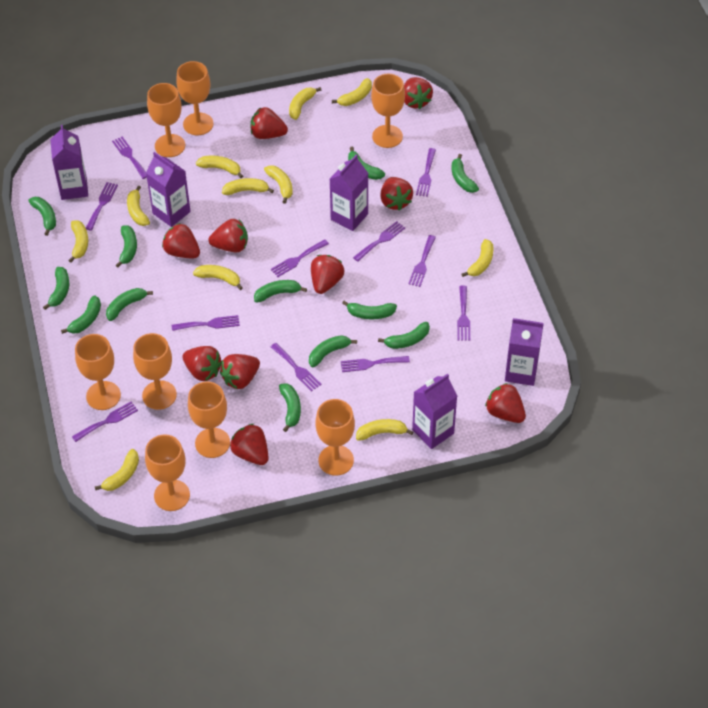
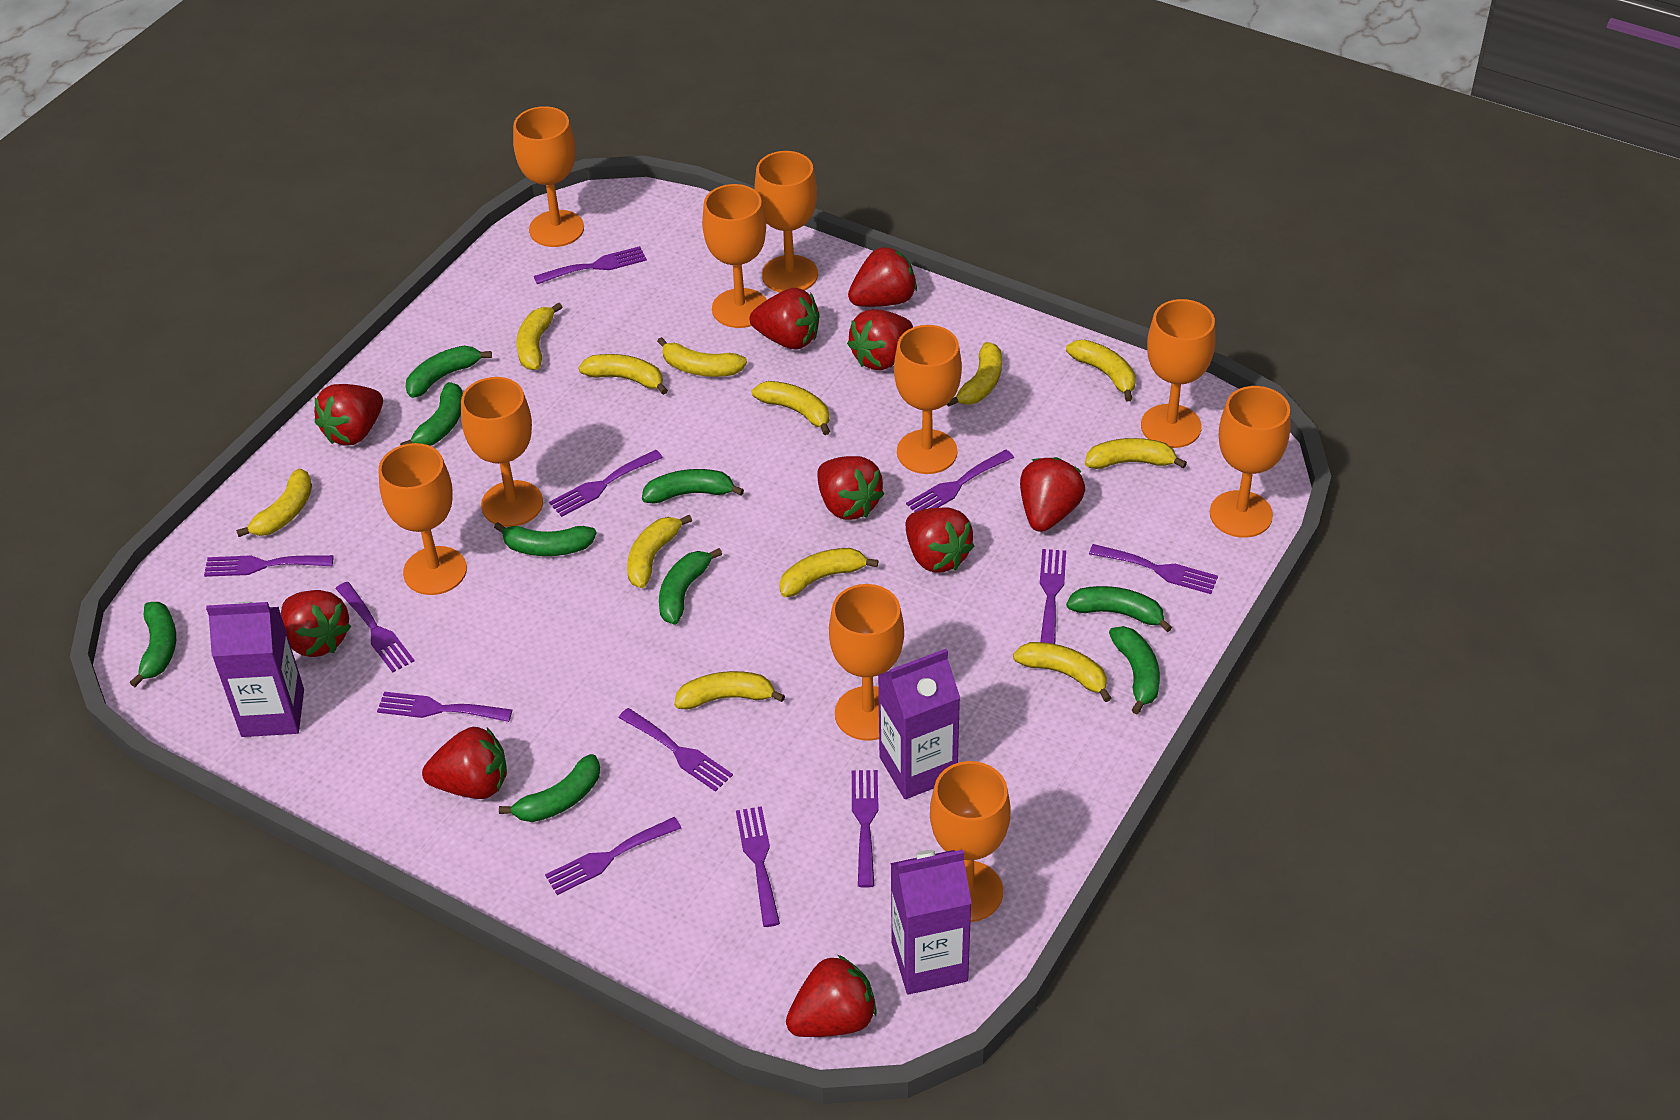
green banana: 12 -> 9
orange goblet: 8 -> 10
purple carton: 5 -> 3
purple fork: 11 -> 12
yellow banana: 11 -> 12

